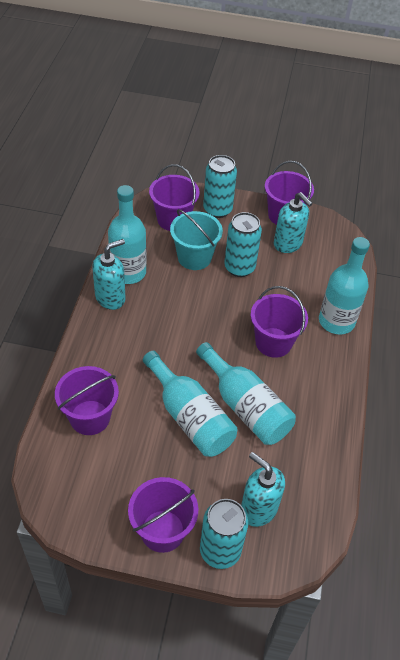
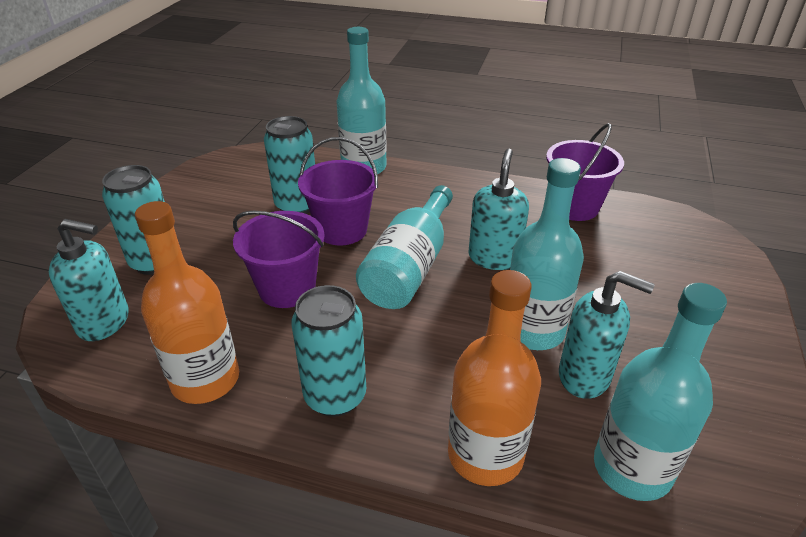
orange bottle: 0 -> 2
purple bucket: 5 -> 3
turquoise bucket: 1 -> 0

